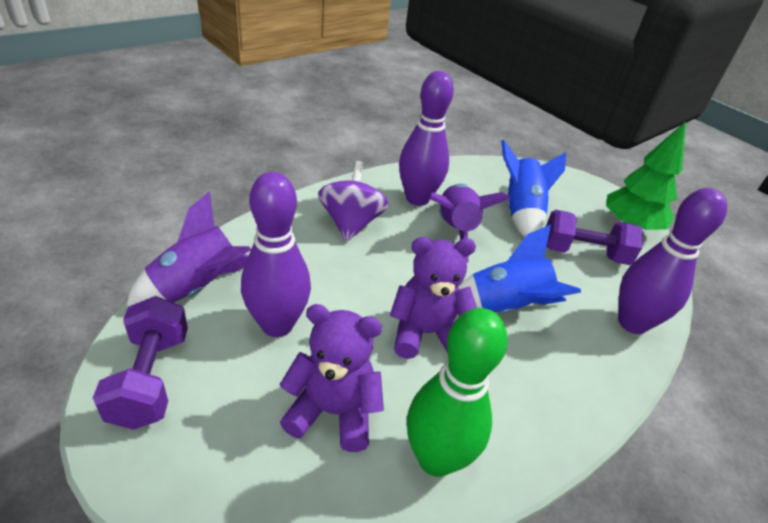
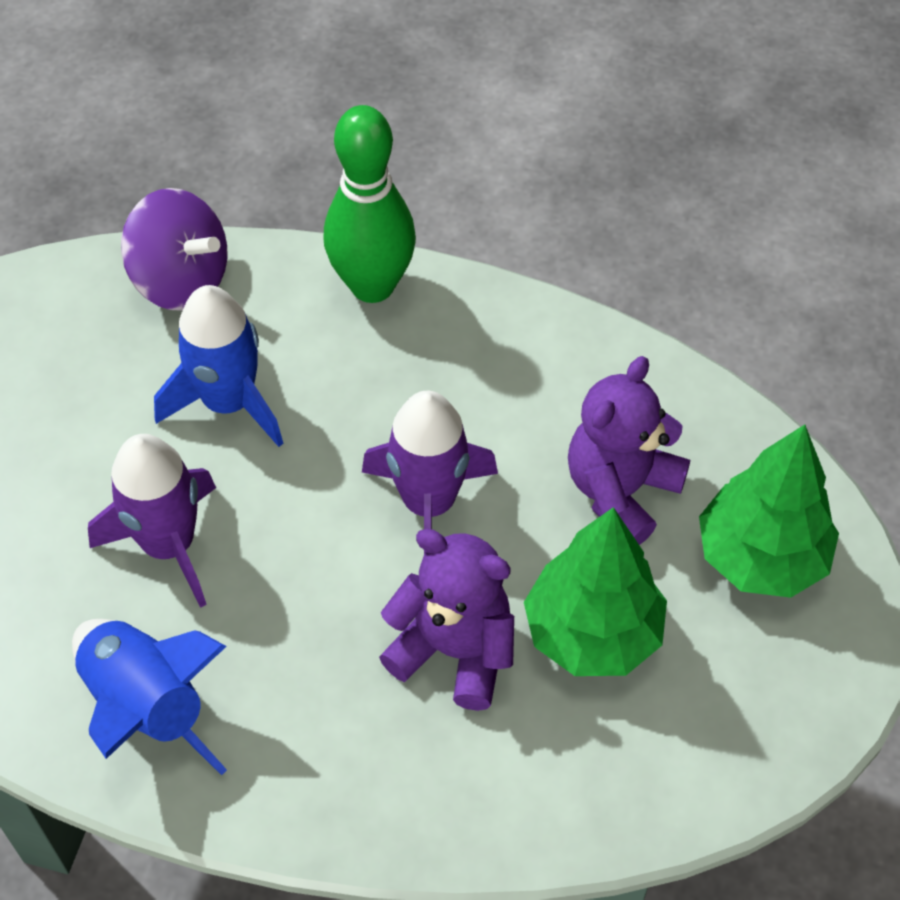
green tree: 1 -> 2
purple bowling pin: 3 -> 0
purple dumbbell: 2 -> 0

